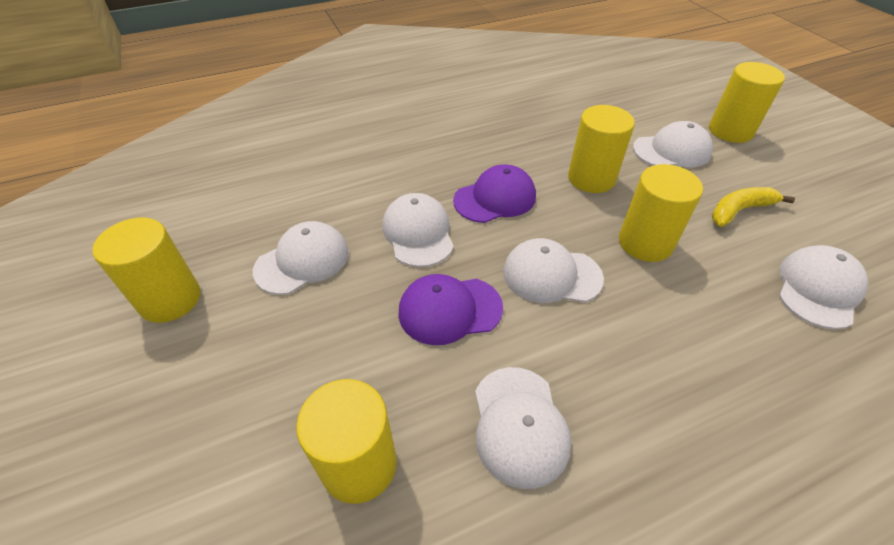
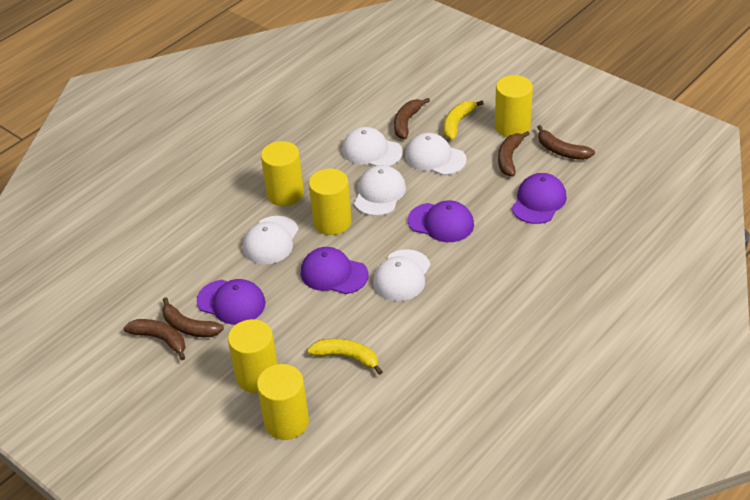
brown banana: 0 -> 5
purple cap: 2 -> 4
white cap: 6 -> 5
yellow banana: 1 -> 2

